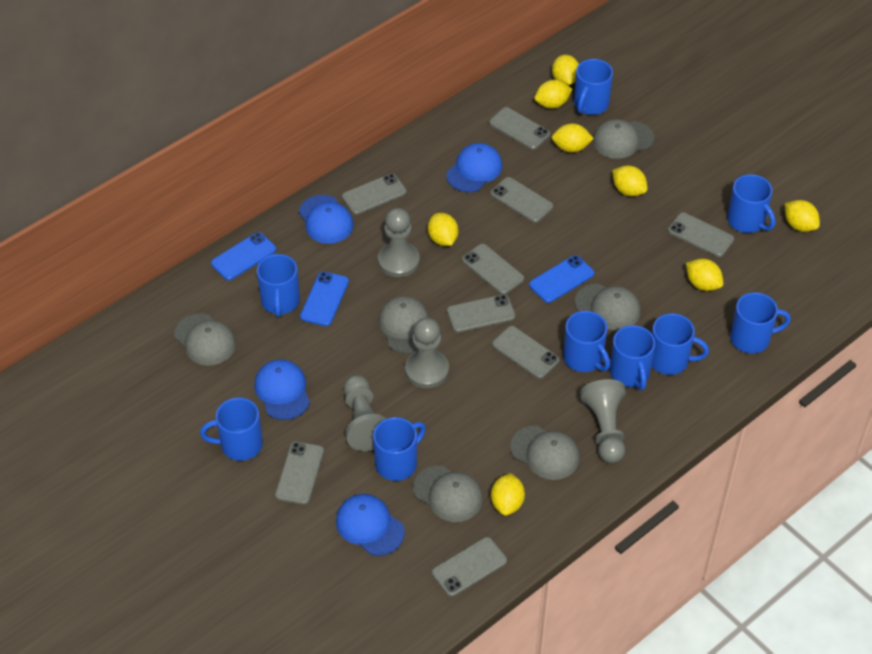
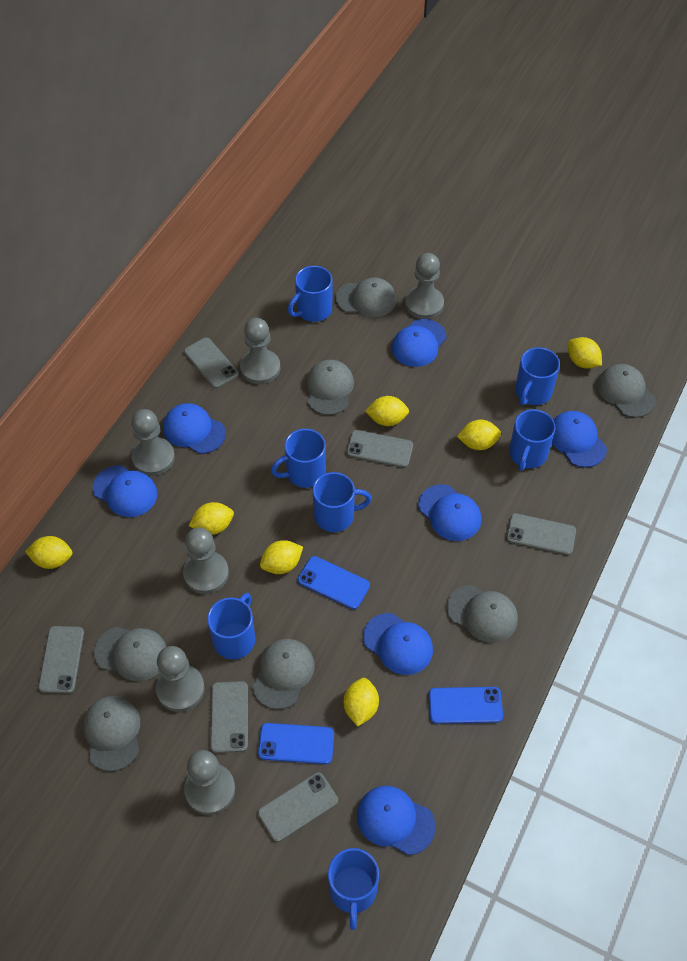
blue cap: 4 -> 7
blue mug: 9 -> 7
grey cap: 6 -> 7
grey pawn: 4 -> 6
grey phone: 9 -> 6
yellow lemon: 8 -> 7

